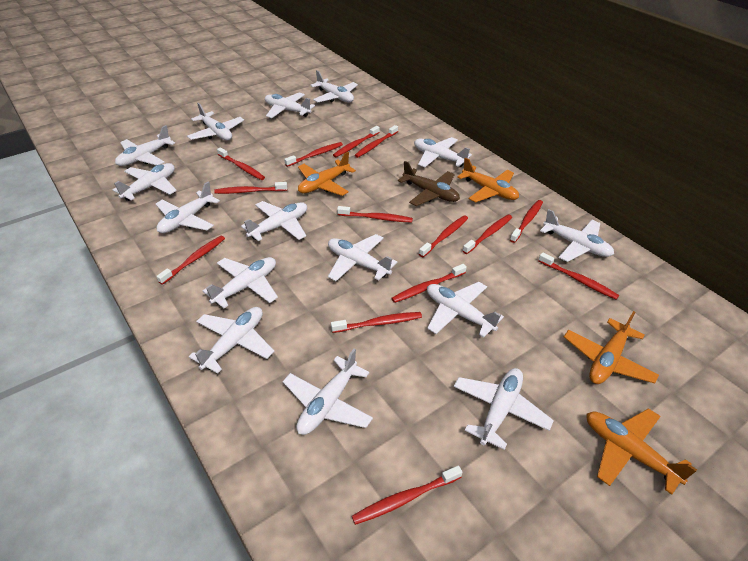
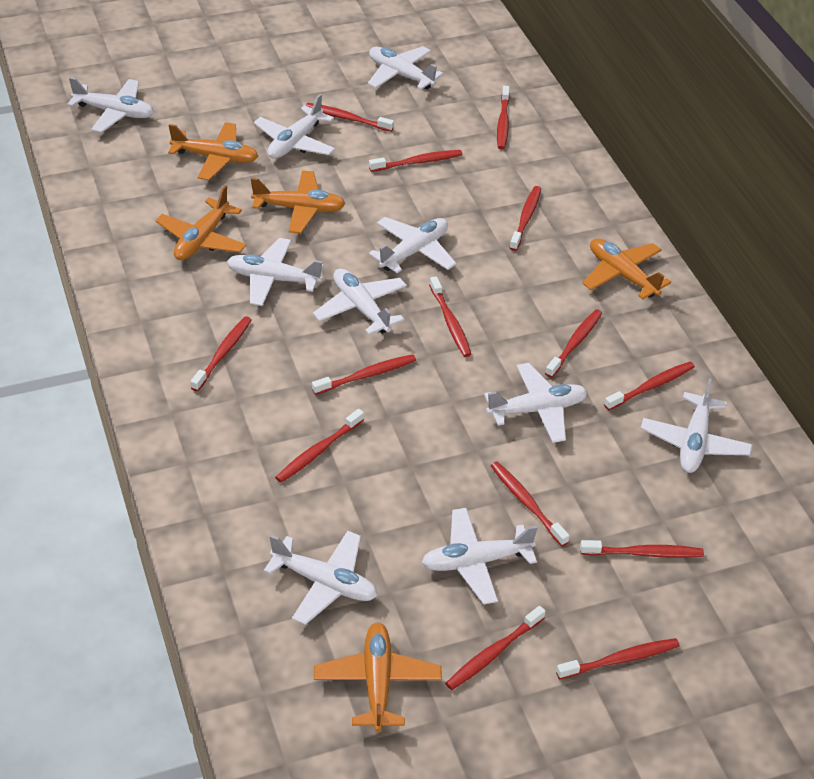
brown plane: 1 -> 0
orange plane: 4 -> 5
white plane: 15 -> 10

